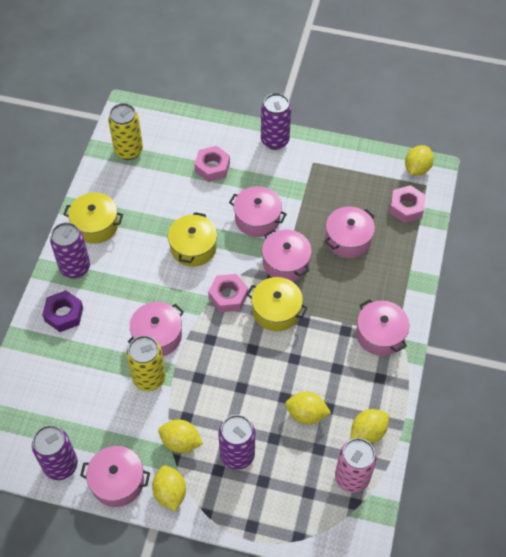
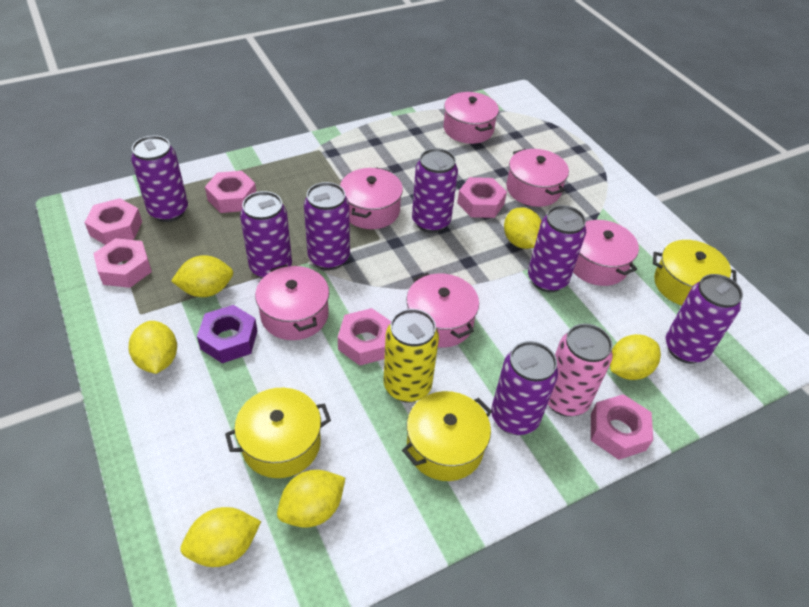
pink nut: 3 -> 6
purple can: 4 -> 7
yellow can: 2 -> 1
yellow lemon: 5 -> 6

